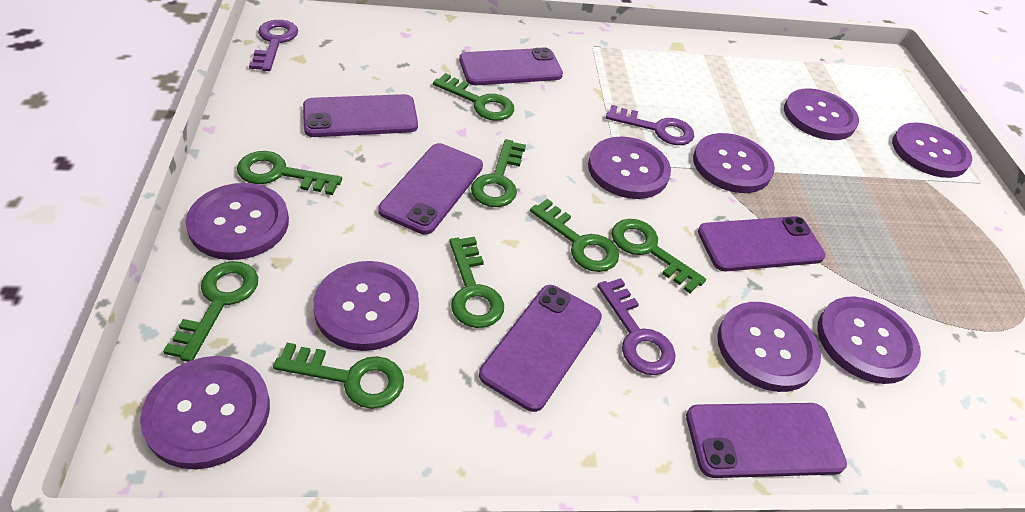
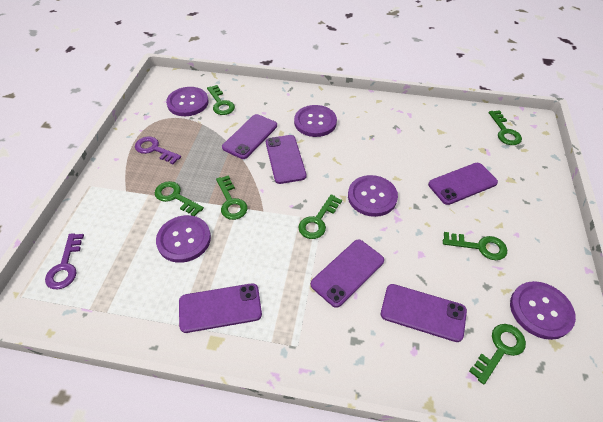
green key: 8 -> 7
purple button: 9 -> 5
purple key: 3 -> 2

